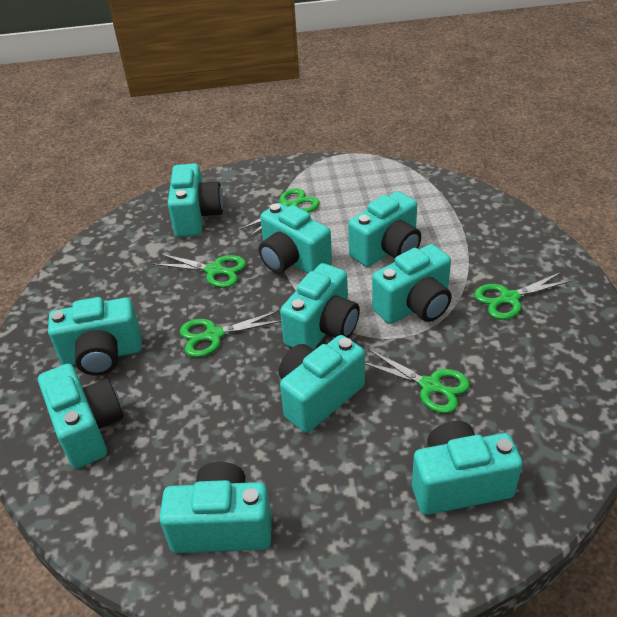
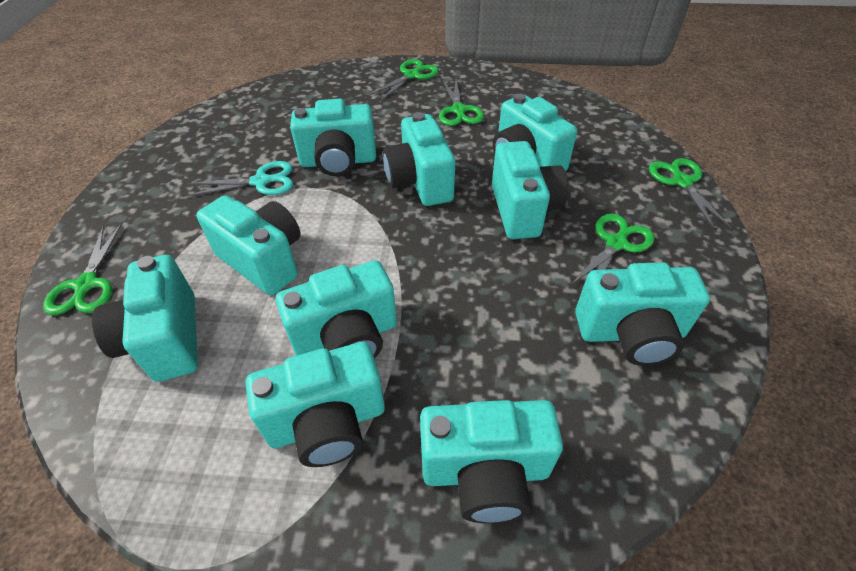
turquoise scissors: 0 -> 1

